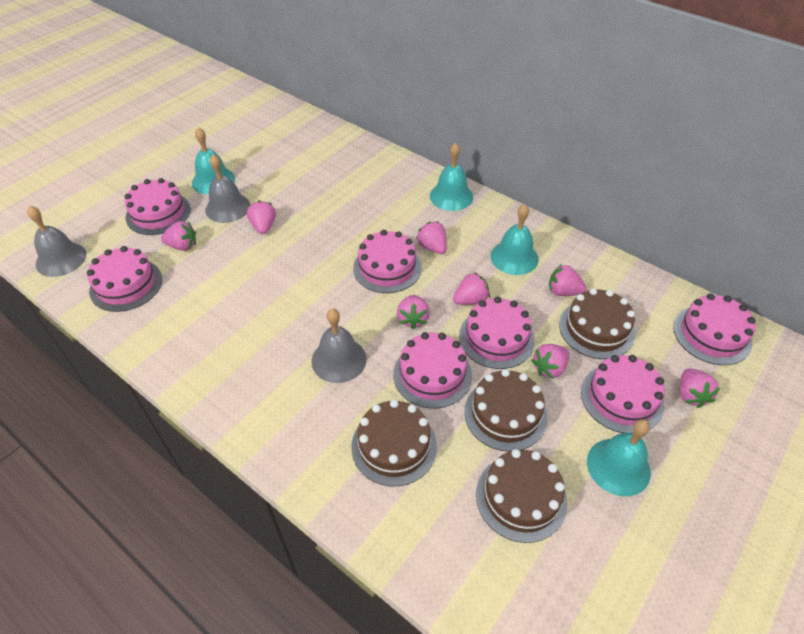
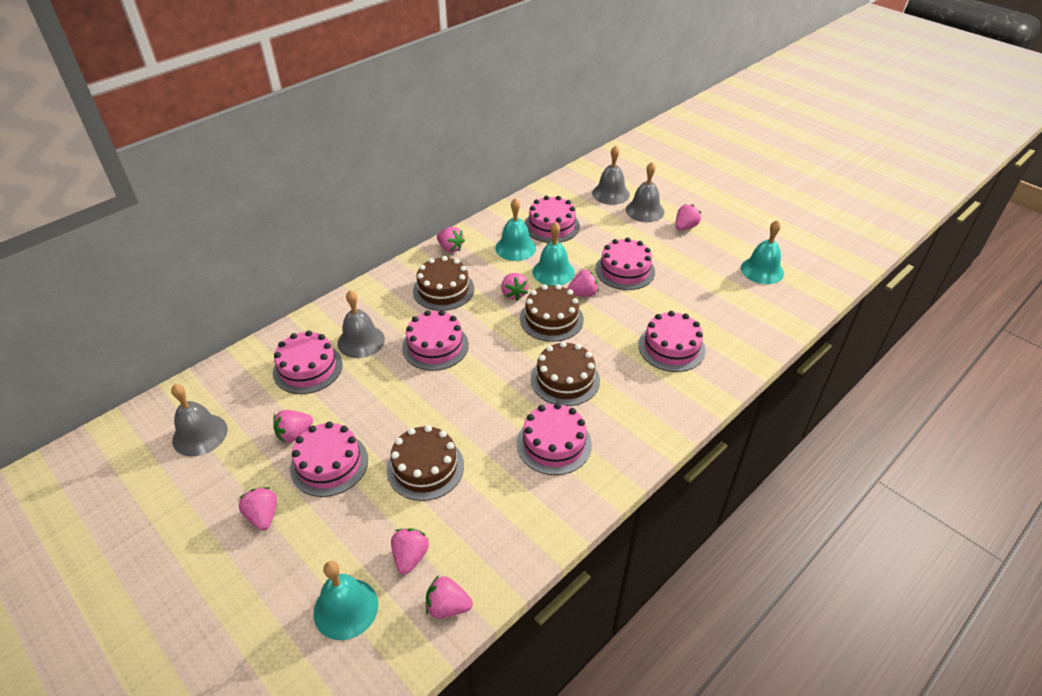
grey bell: 3 -> 4

